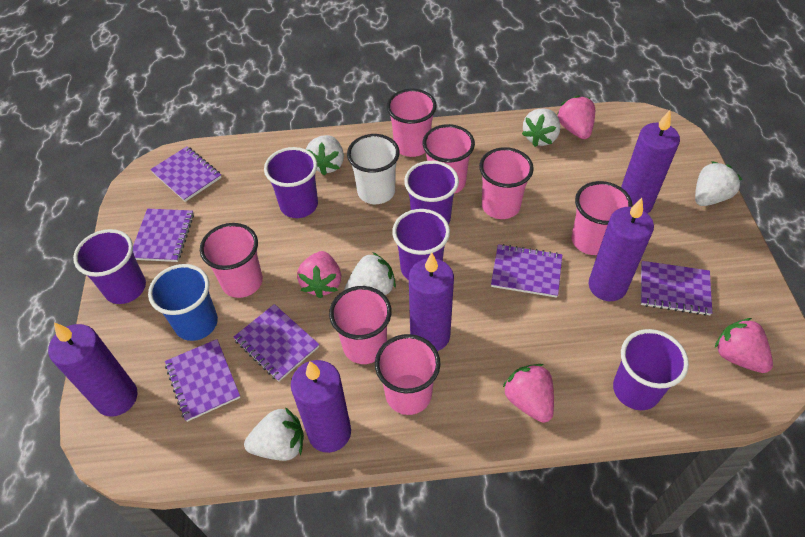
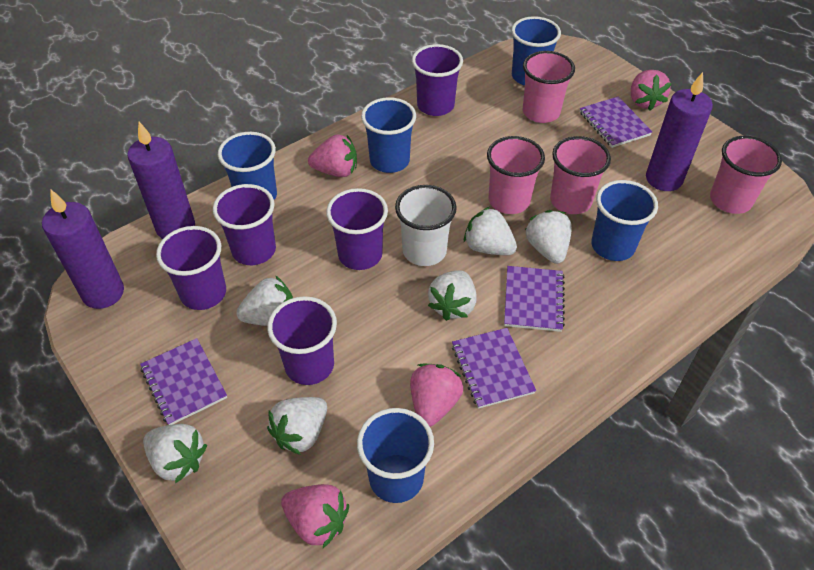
blue cup: 1 -> 5
pink cup: 7 -> 4
purple candle: 5 -> 3
purple notebook: 6 -> 4
white strawberry: 5 -> 6

